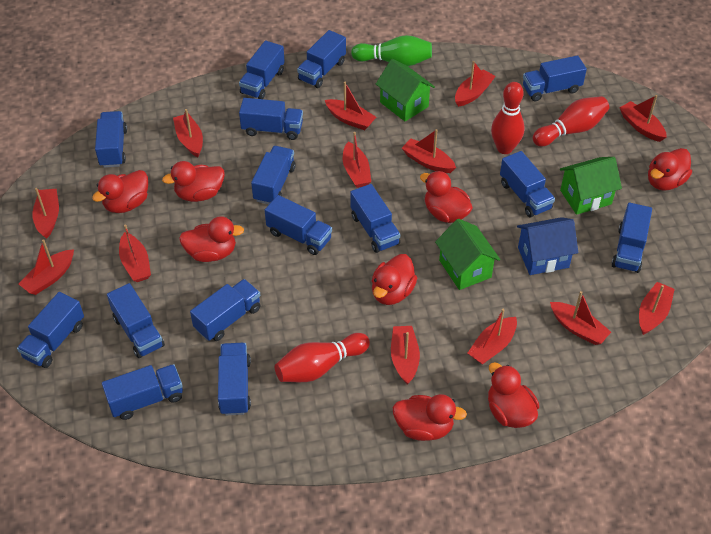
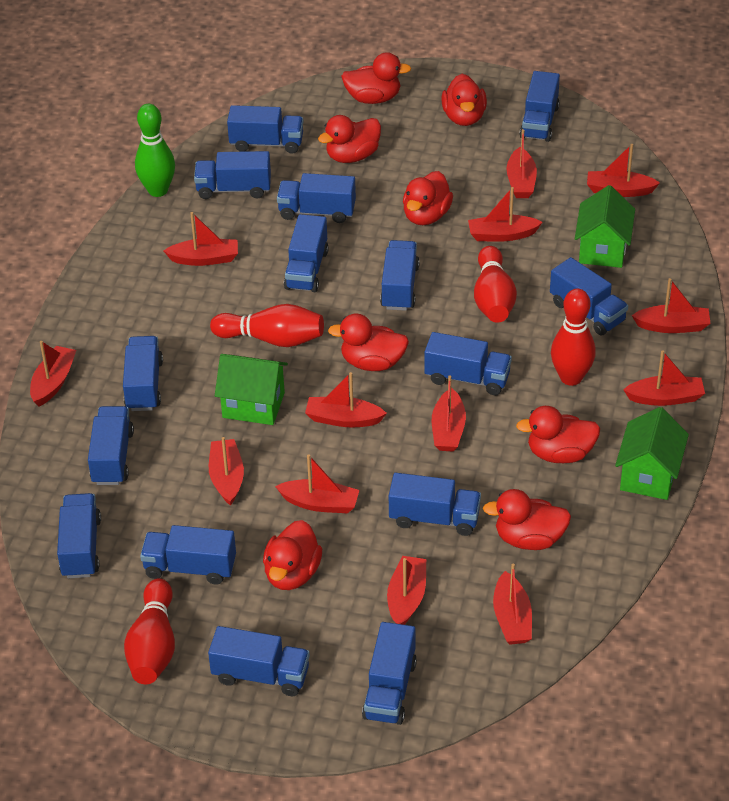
blue house: 1 -> 0
red bowling pin: 3 -> 4

